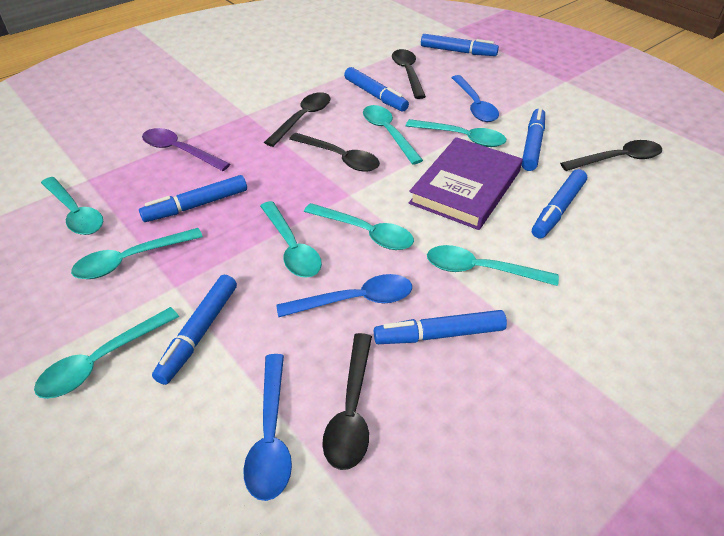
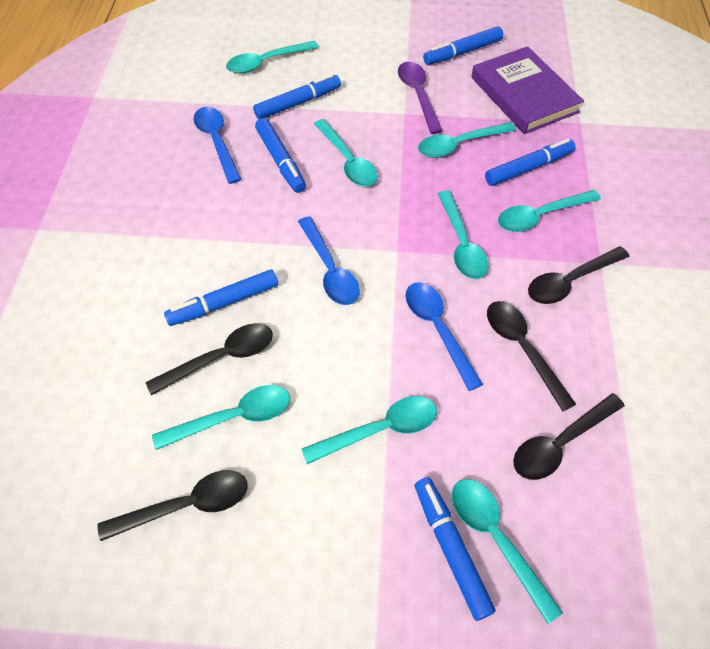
blue marker: 7 -> 6

